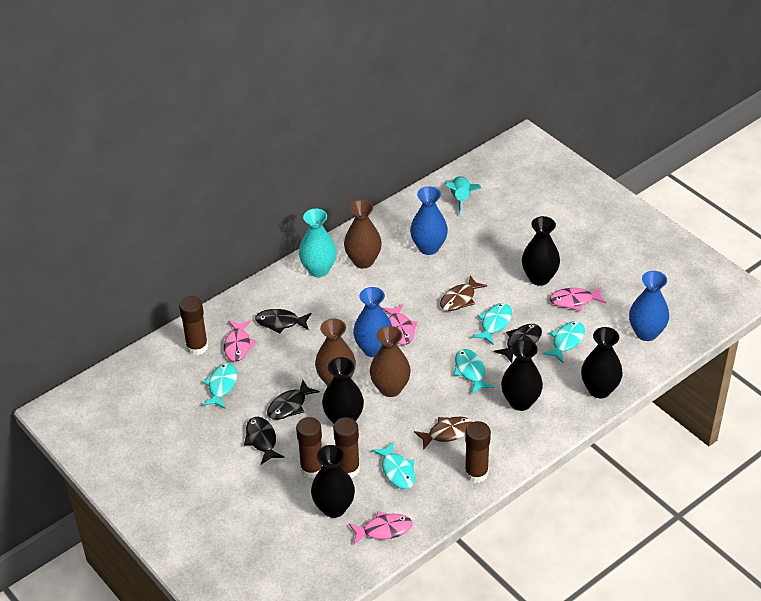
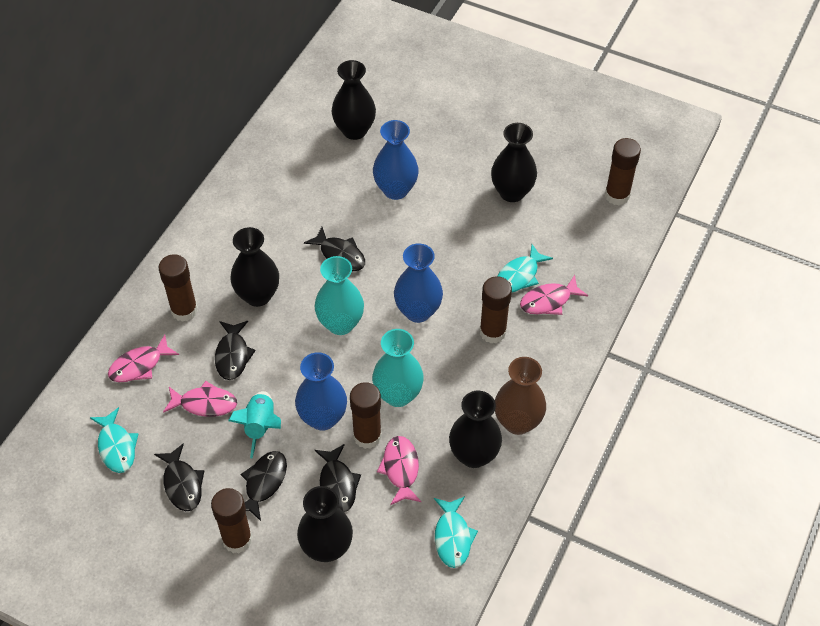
black fish: 4 -> 5
brown fish: 2 -> 0
brown glue stick: 4 -> 5
brown vase: 3 -> 1
turquoise fish: 5 -> 3
turquoise vase: 1 -> 2

